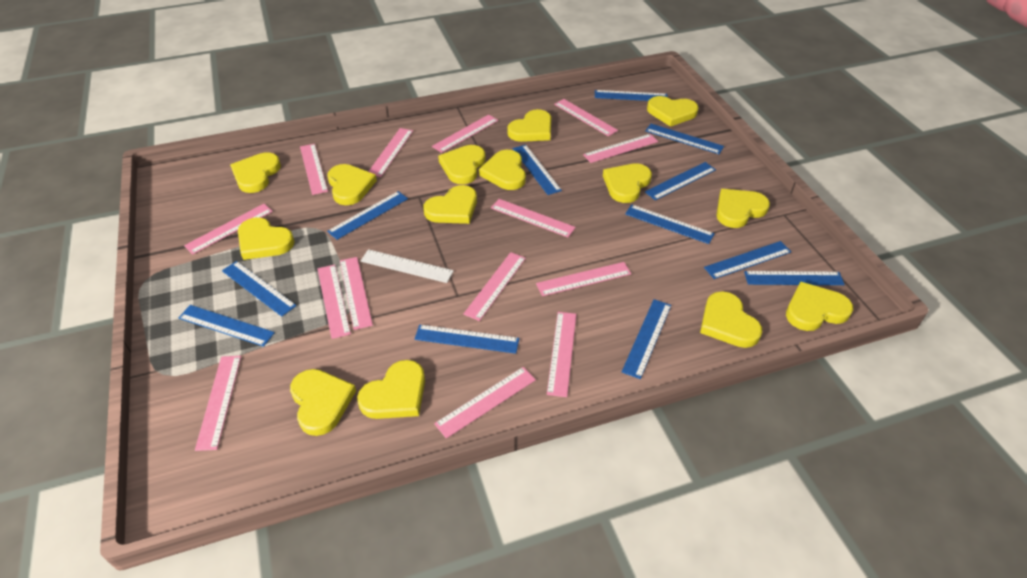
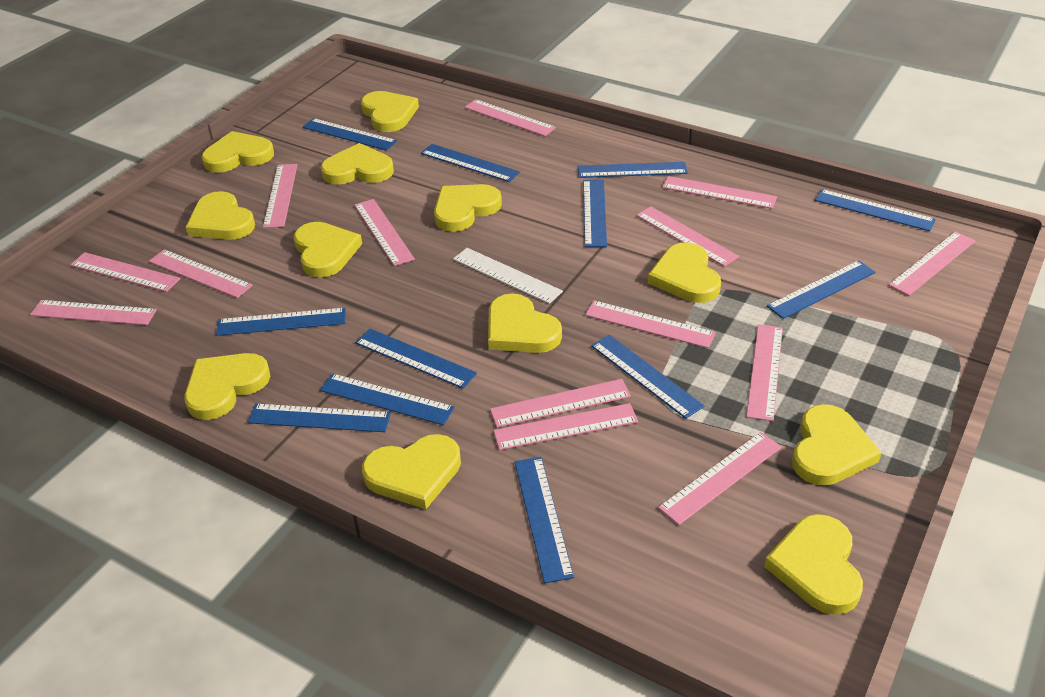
yellow heart: 14 -> 12

